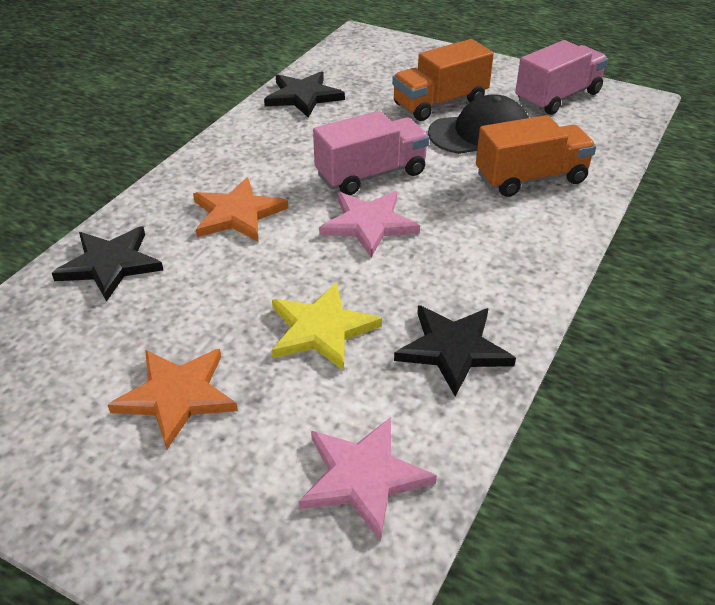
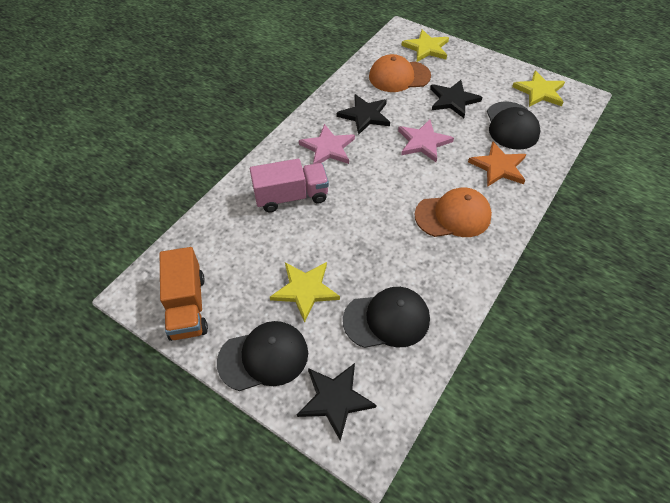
black cap: 1 -> 3
orange cap: 0 -> 2
orange star: 2 -> 1
orange truck: 2 -> 1
pink truck: 2 -> 1
yellow star: 1 -> 3

